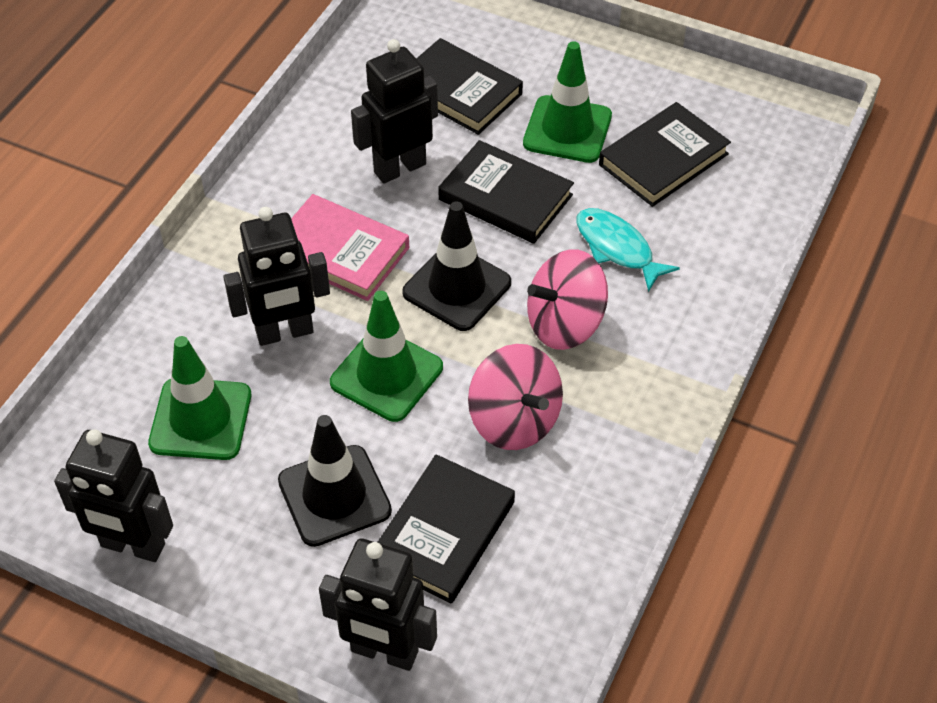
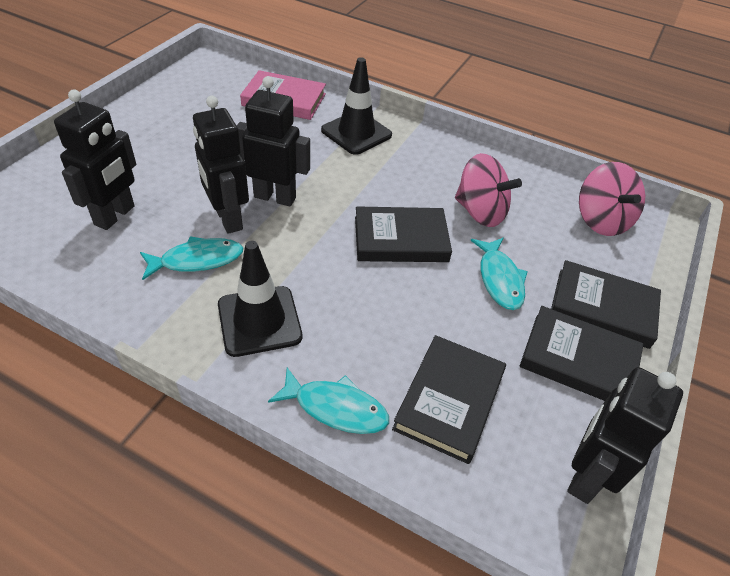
green traffic cone: 3 -> 0
turquoise fish: 1 -> 3

